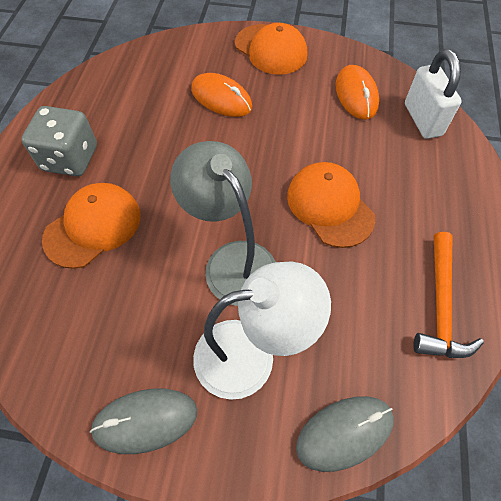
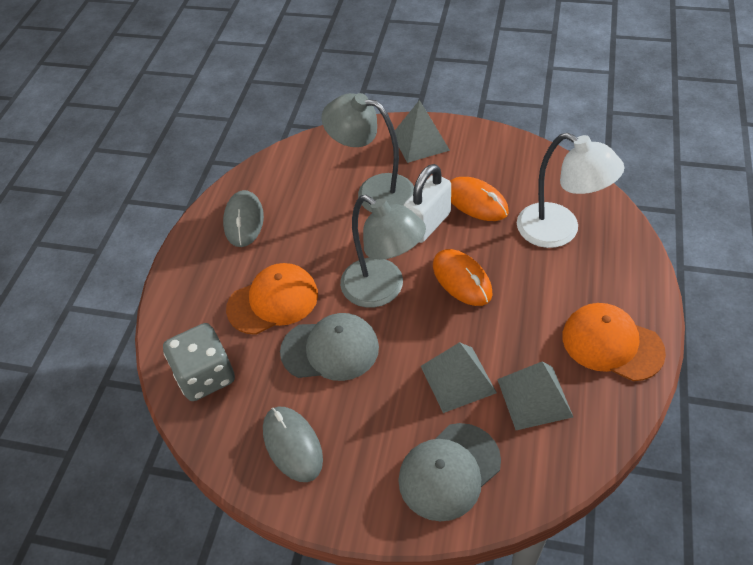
grey cap: 0 -> 2
grey lamp: 1 -> 2
grey pyramid: 0 -> 3
orange cap: 3 -> 2
orange hammer: 1 -> 0

